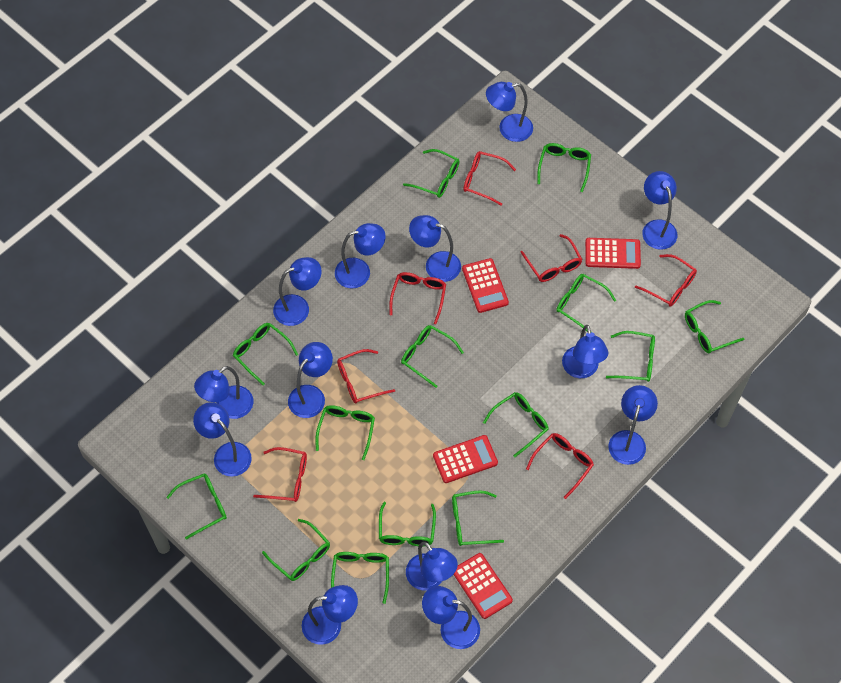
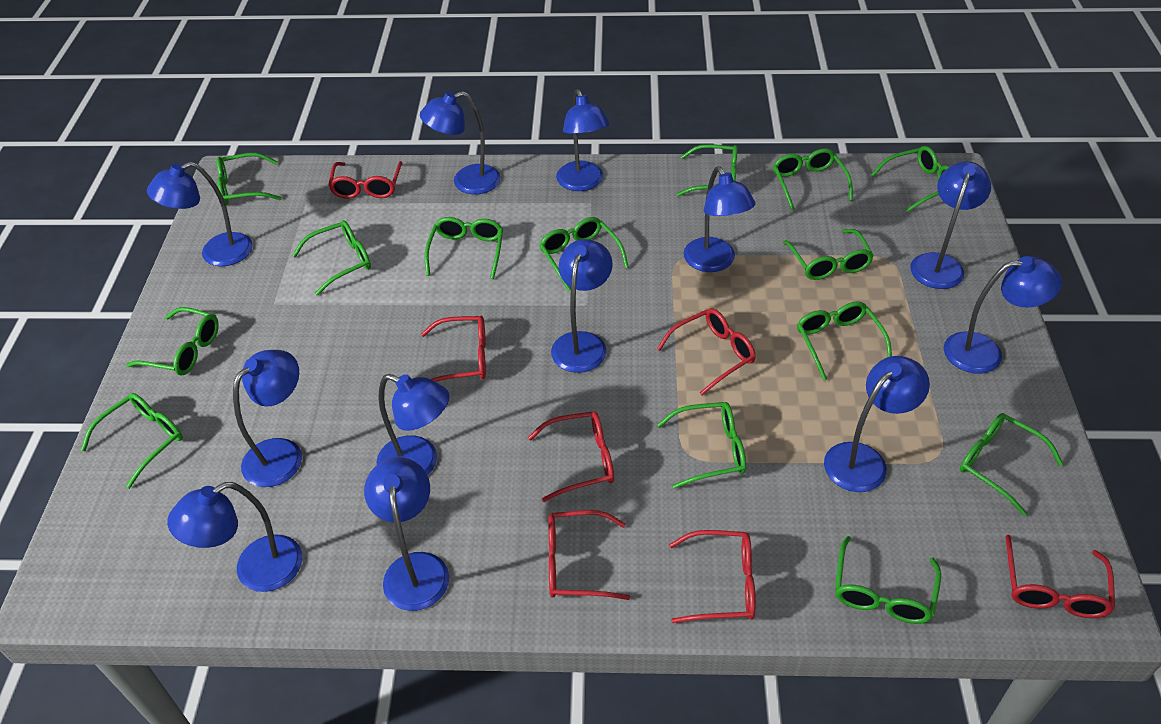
blue lamp: 13 -> 12
red calculator: 4 -> 0

